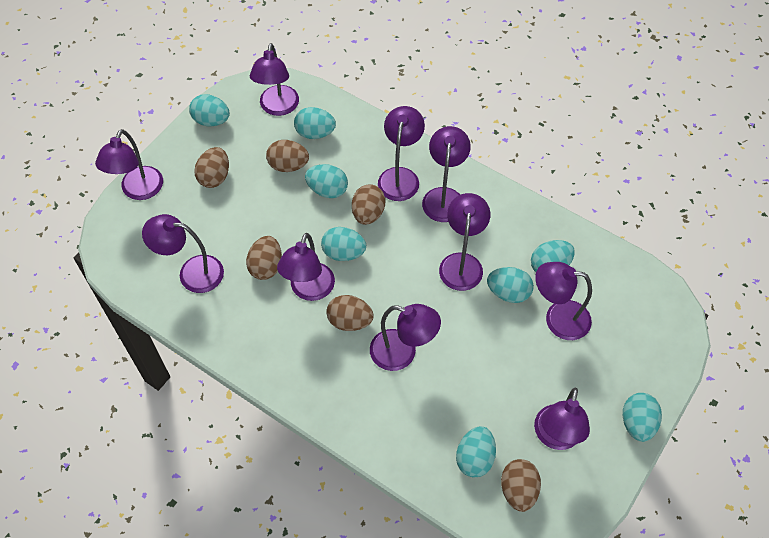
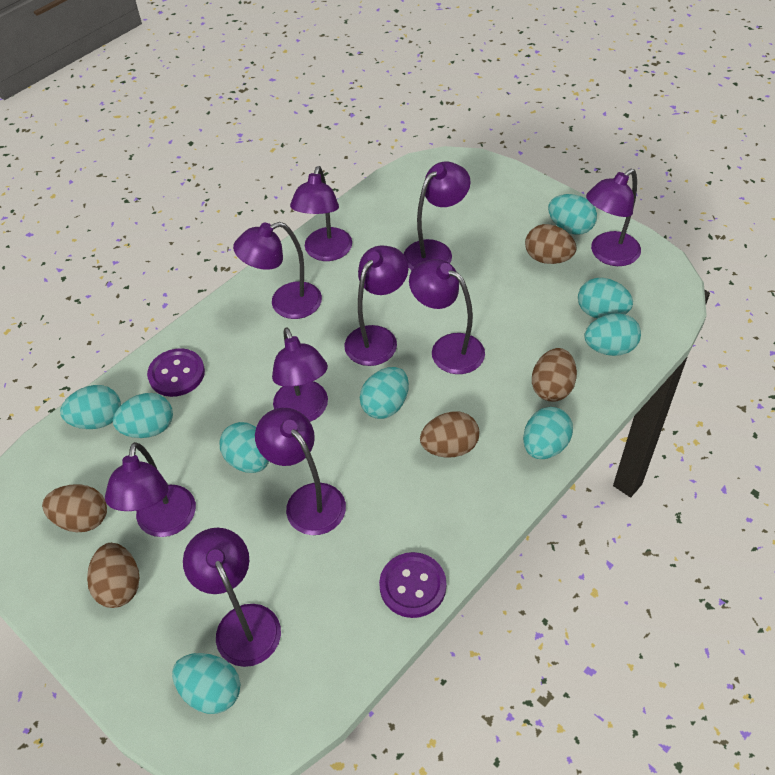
brown egg: 6 -> 5
purple button: 0 -> 2
turquoise egg: 8 -> 9

